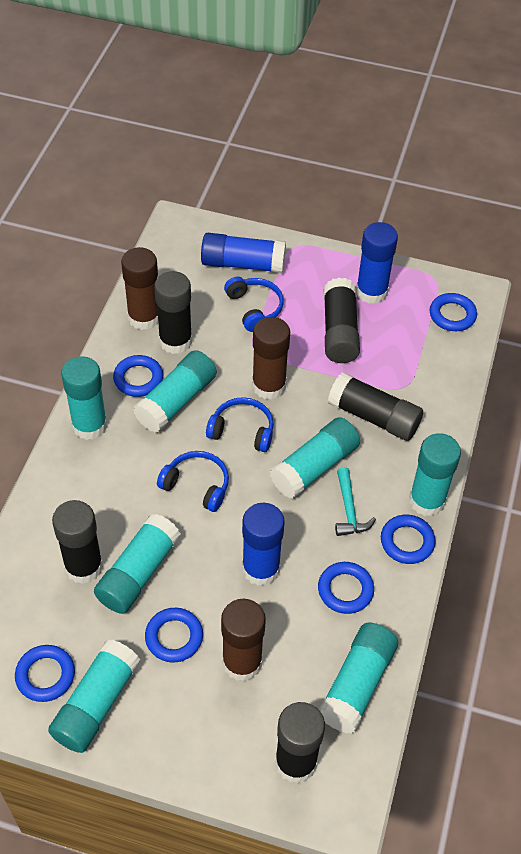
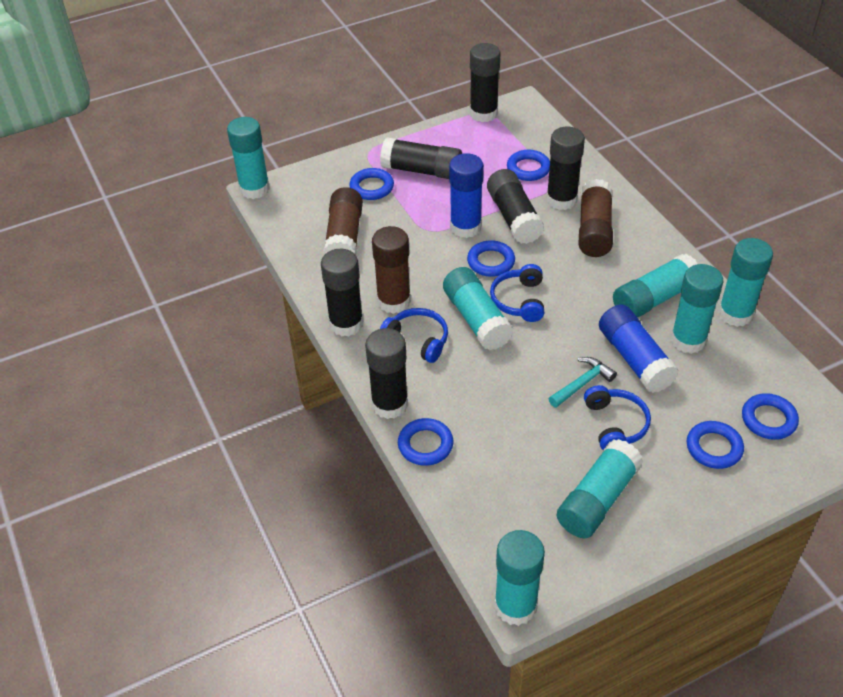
black glue stick: 5 -> 6
blue glue stick: 3 -> 2

